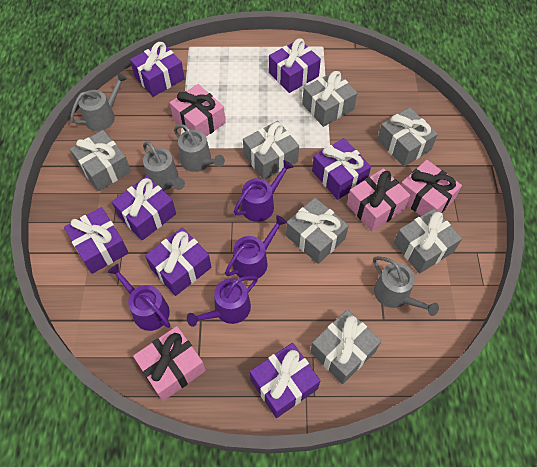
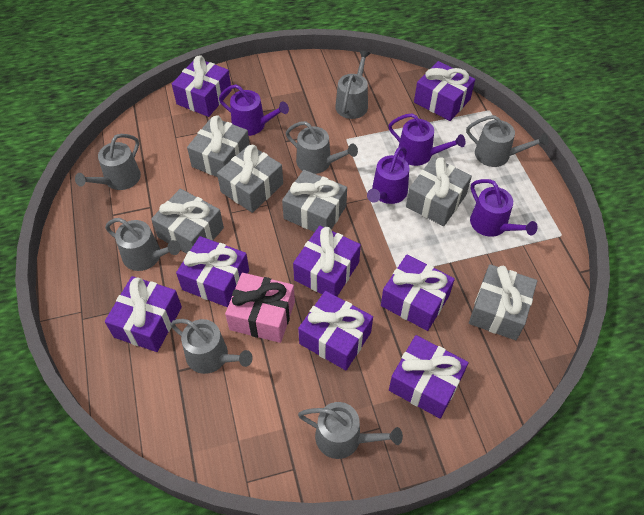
grey gift: 7 -> 6
grey watering can: 4 -> 7
pink gift: 4 -> 1
purple gift: 7 -> 8

